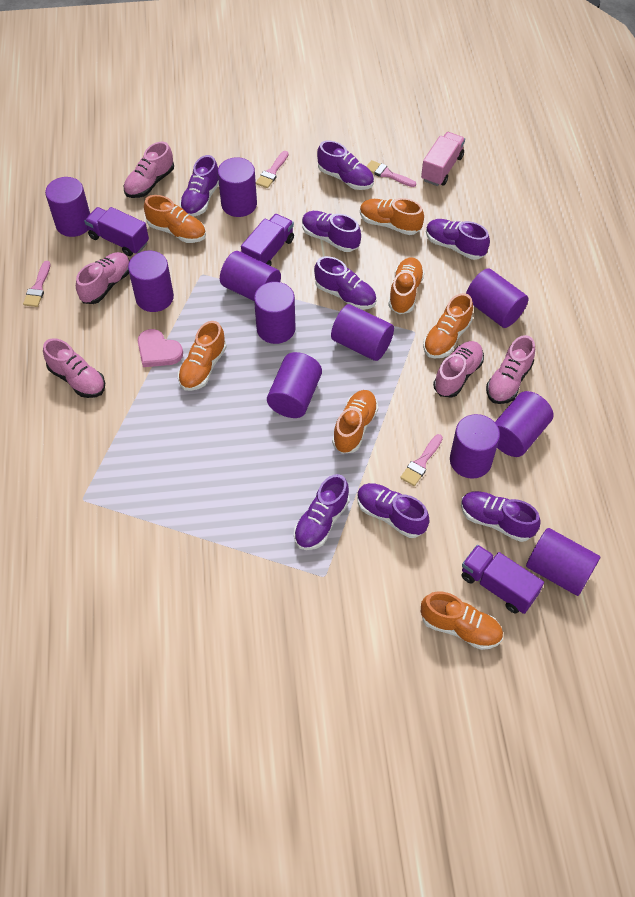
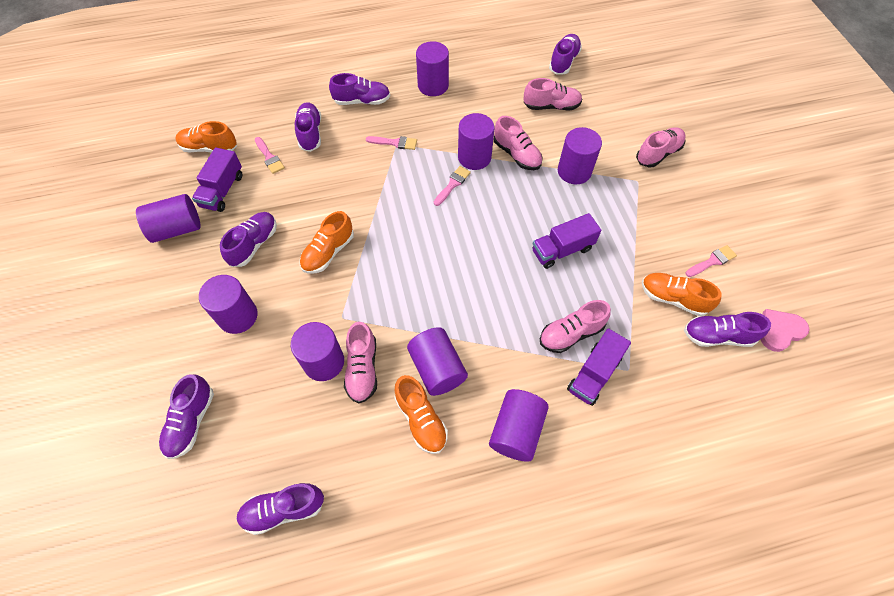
orange shoe: 7 -> 4
pink truck: 1 -> 0
purple cylinder: 11 -> 8
purple shoe: 8 -> 7

